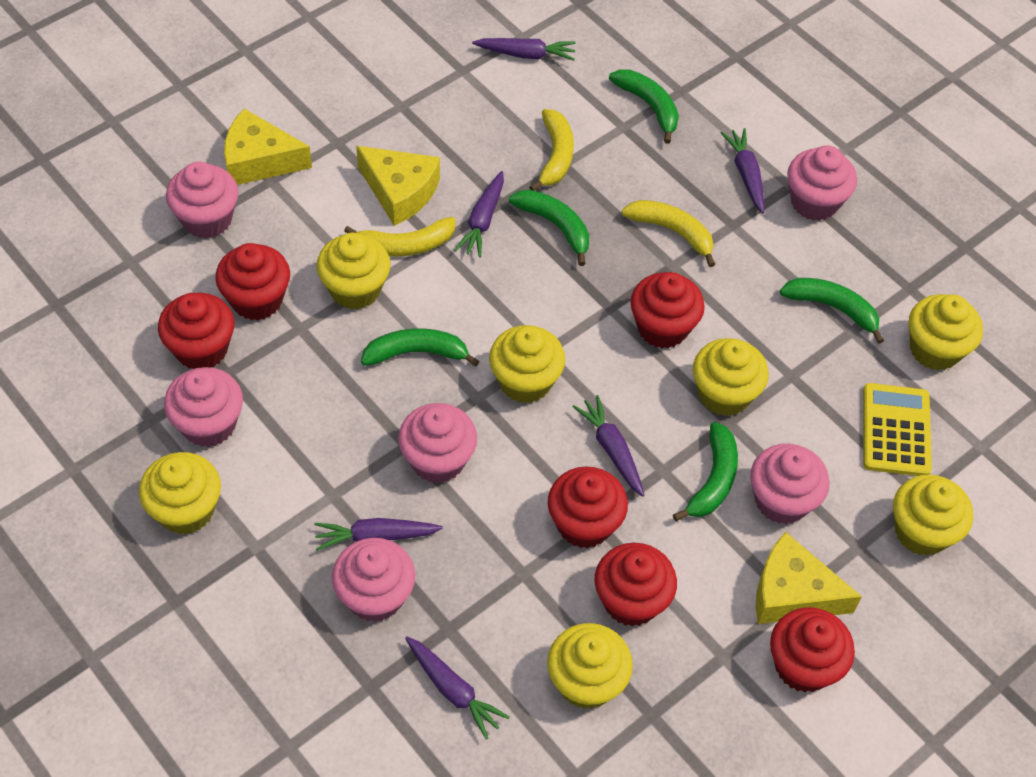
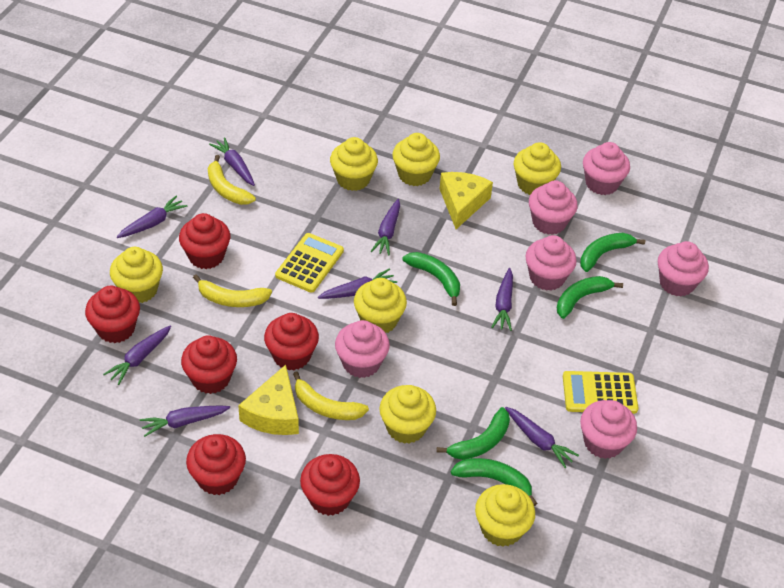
purple carrot: 6 -> 8
yellow calculator: 1 -> 2
yellow cheese: 3 -> 2

